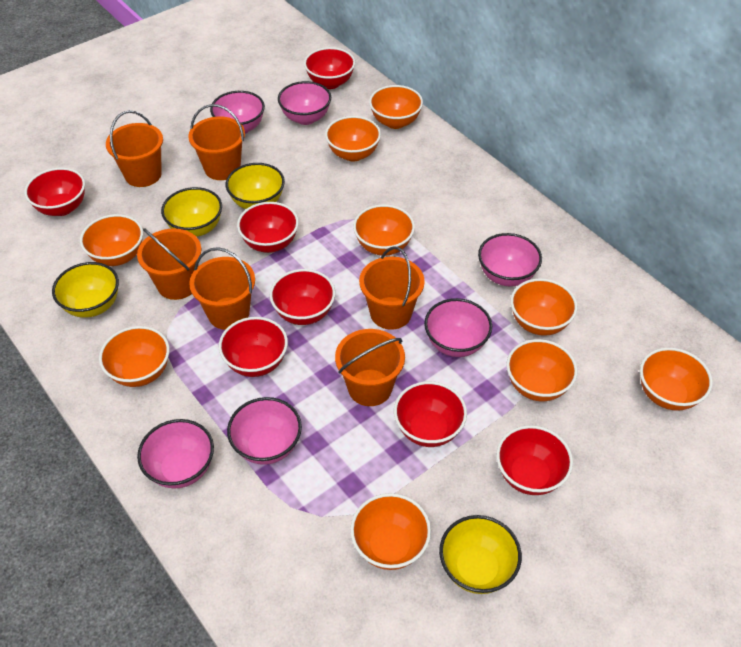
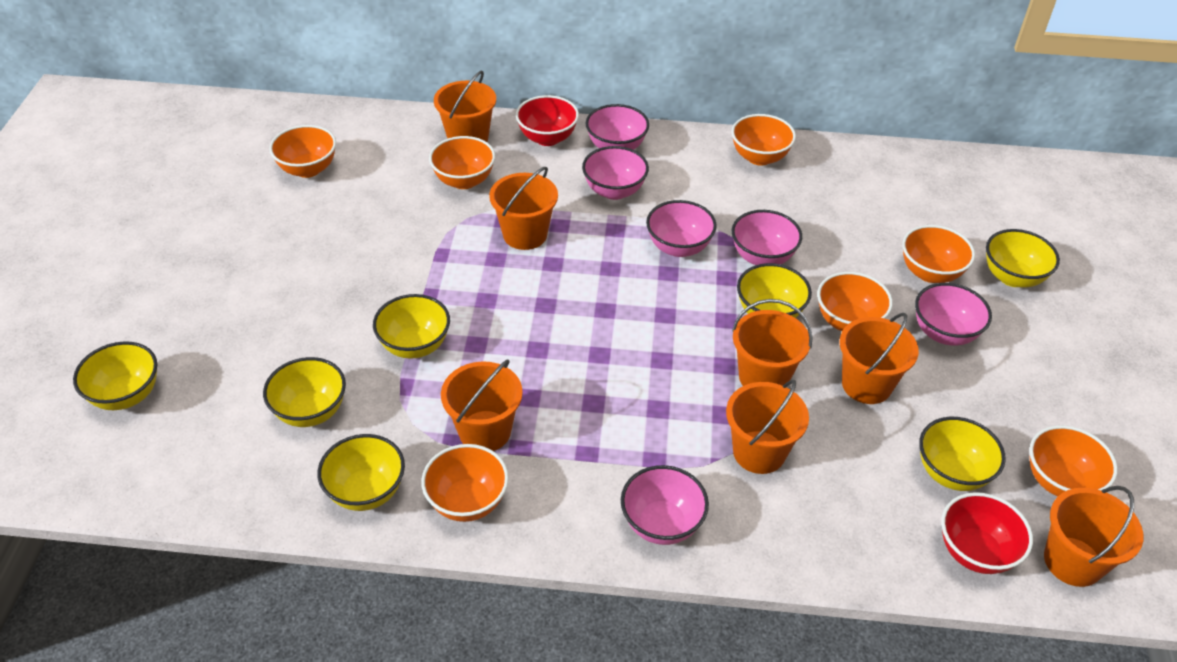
orange bowl: 9 -> 7
orange bucket: 6 -> 7
red bowl: 7 -> 2
yellow bowl: 4 -> 7

